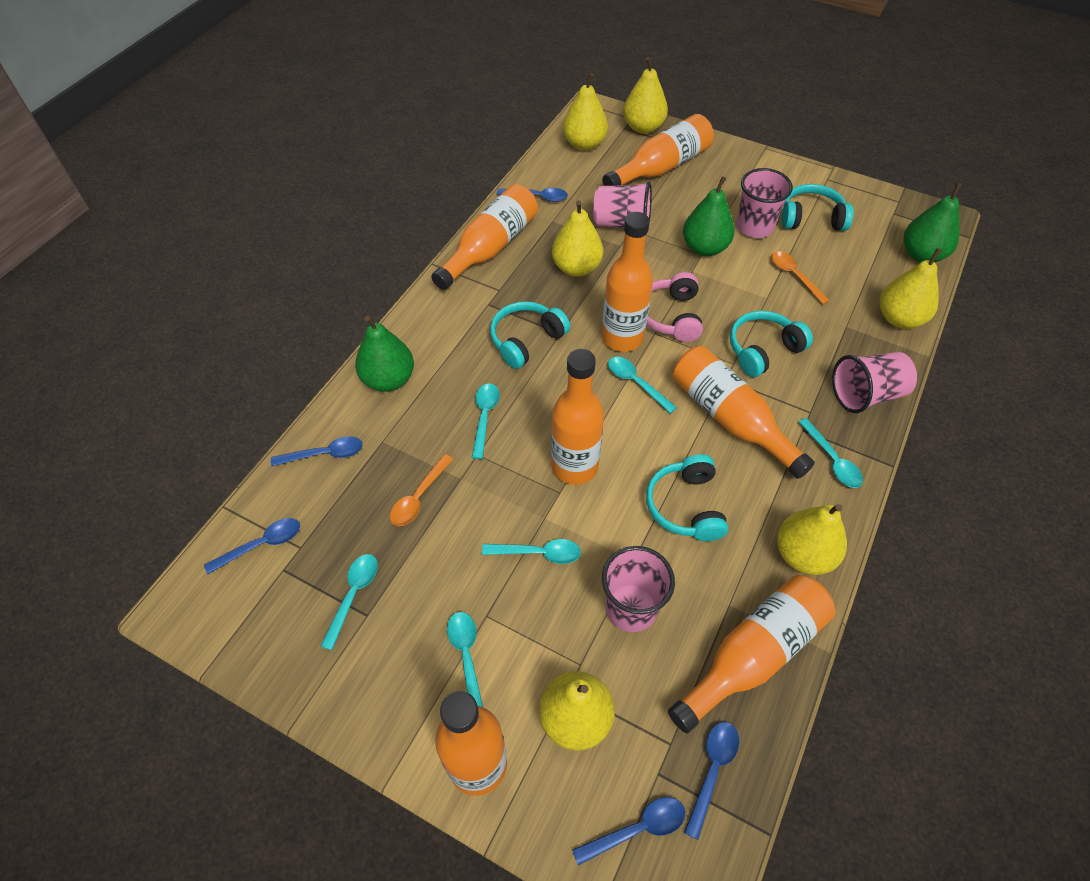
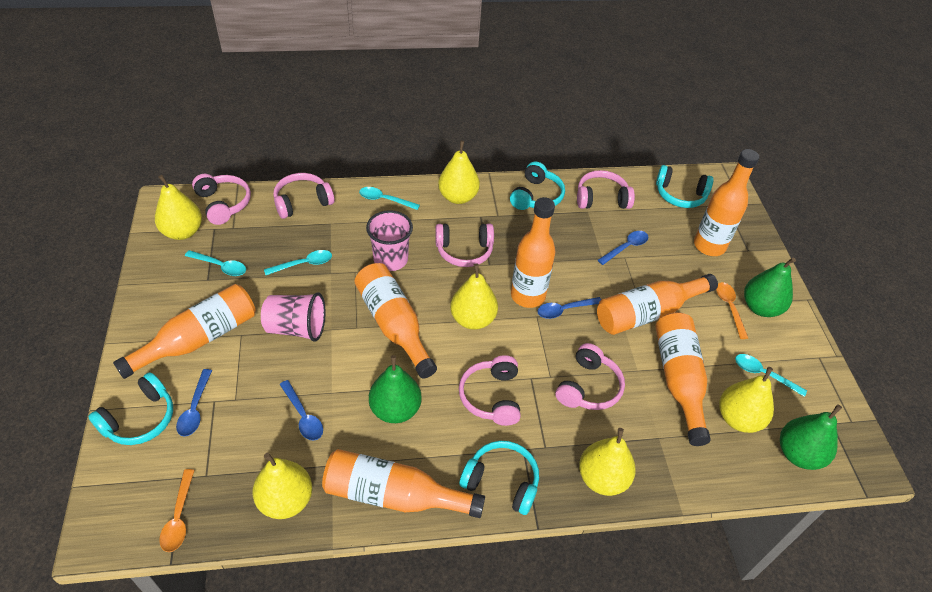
blue spoon: 5 -> 4
pink cup: 4 -> 2
pink headphones: 1 -> 6
turquoise spoon: 6 -> 4

